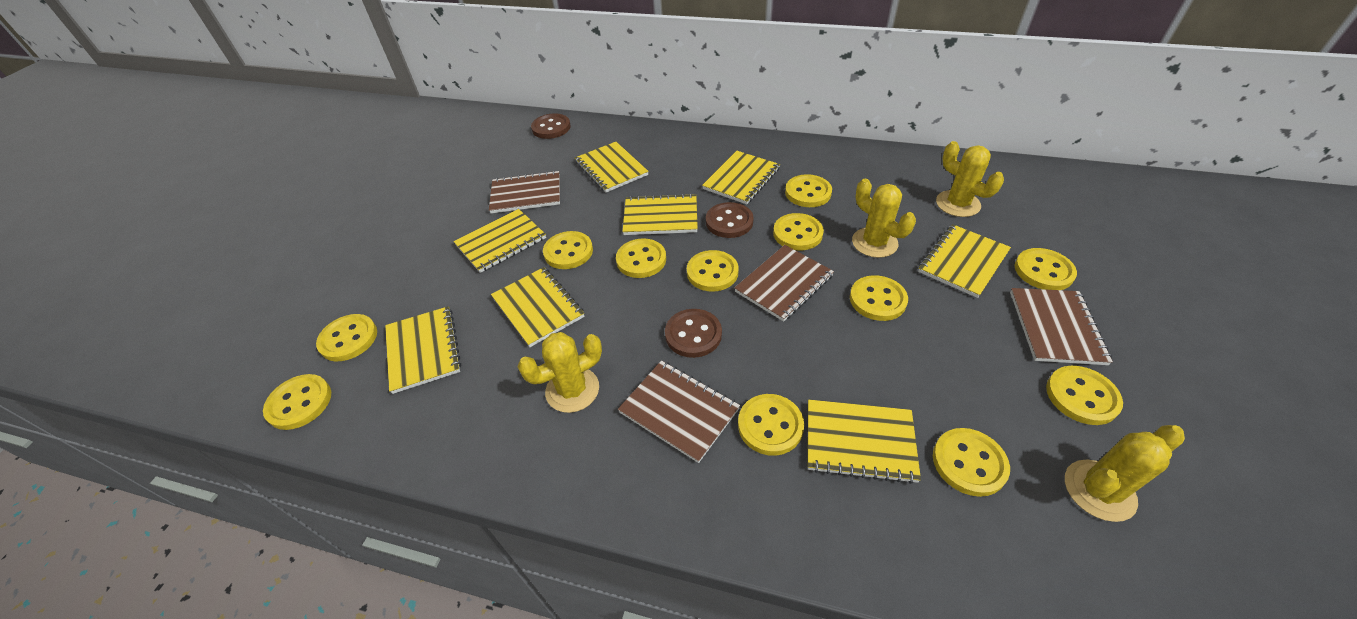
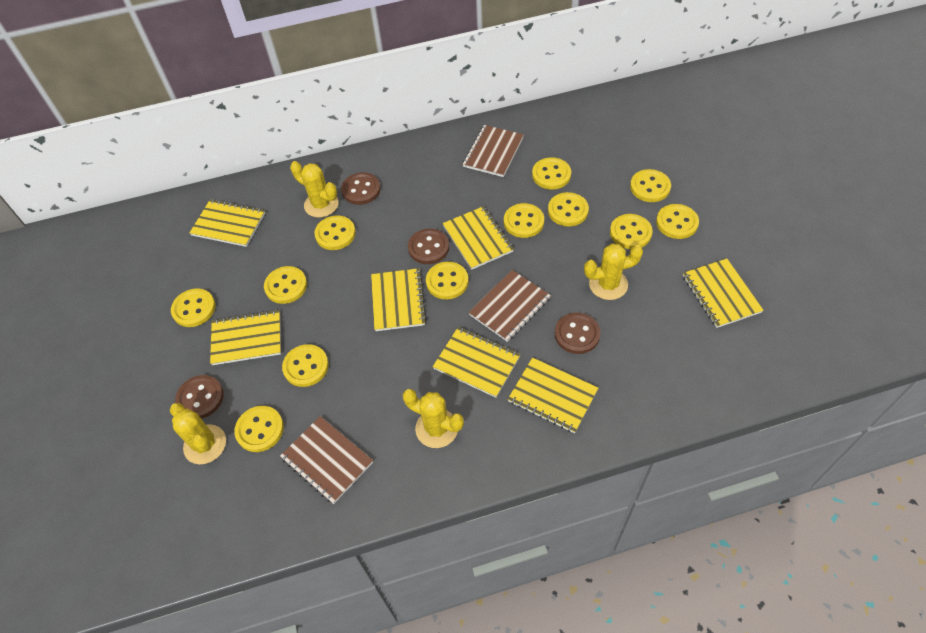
brown button: 3 -> 4
brown notebook: 4 -> 3
yellow notebook: 8 -> 7

